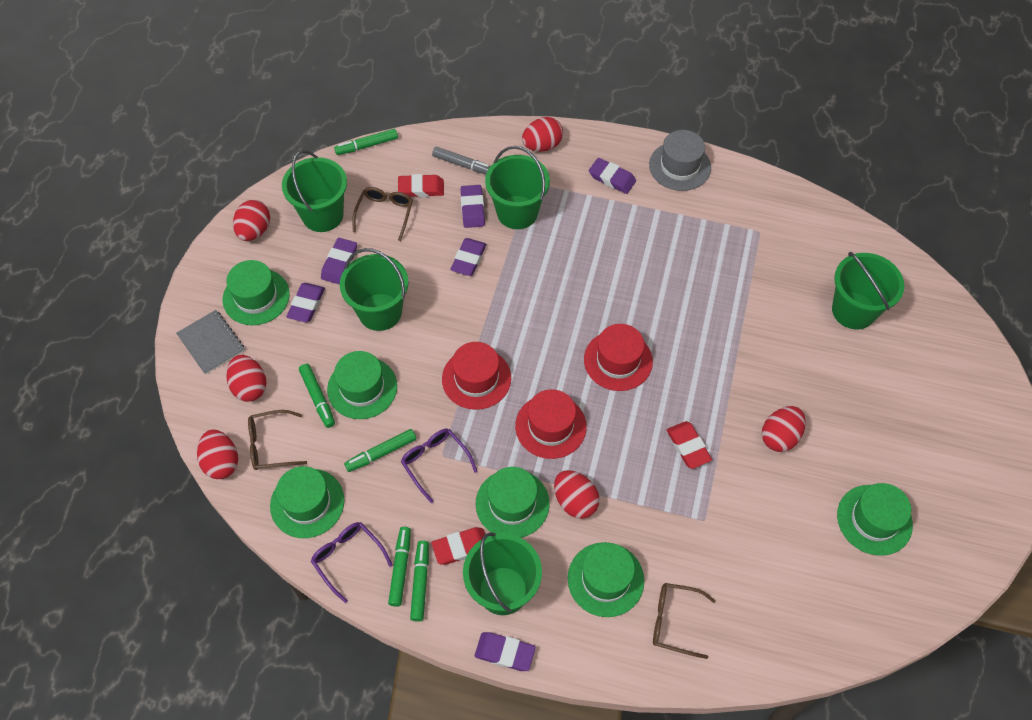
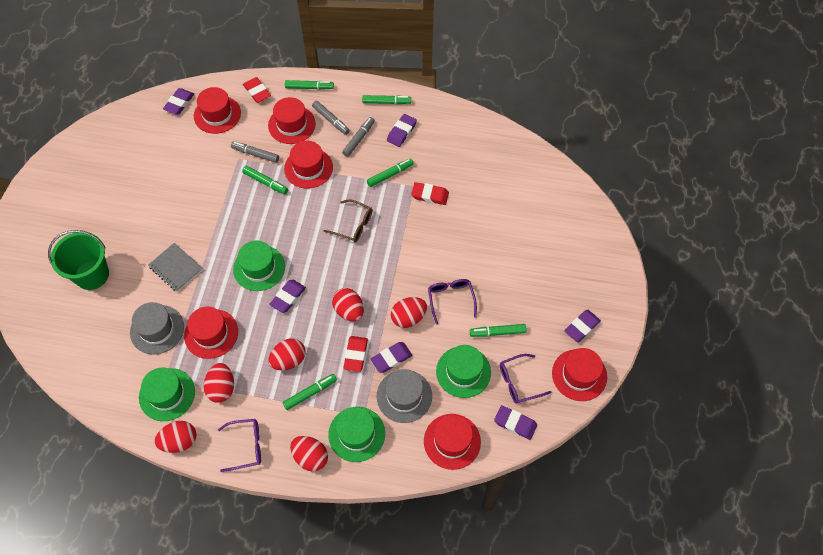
brown glasses: 3 -> 1
green bucket: 5 -> 1
green hat: 6 -> 4
green marker: 5 -> 6
grey hat: 1 -> 2
grey marker: 1 -> 3
purple glasses: 2 -> 3
red hat: 3 -> 6

